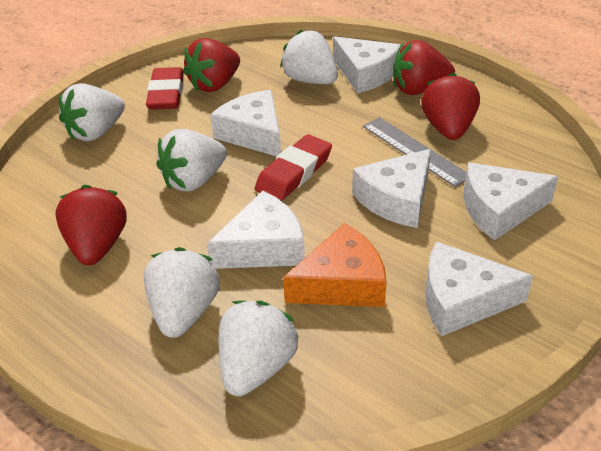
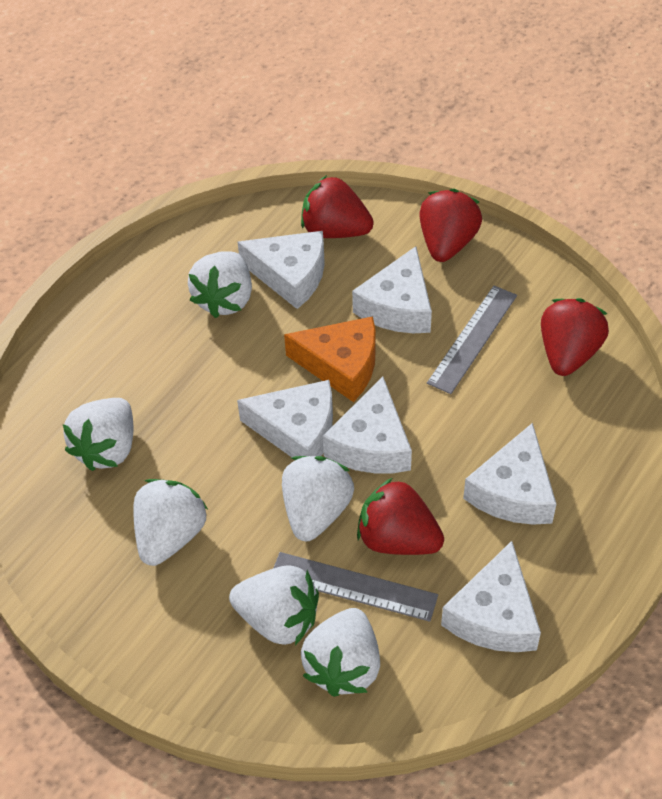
grey ruler: 1 -> 2
red eraser: 2 -> 0
white strawberry: 5 -> 6

